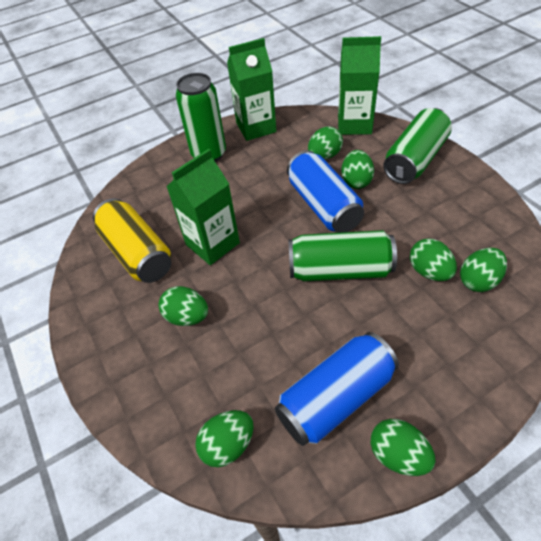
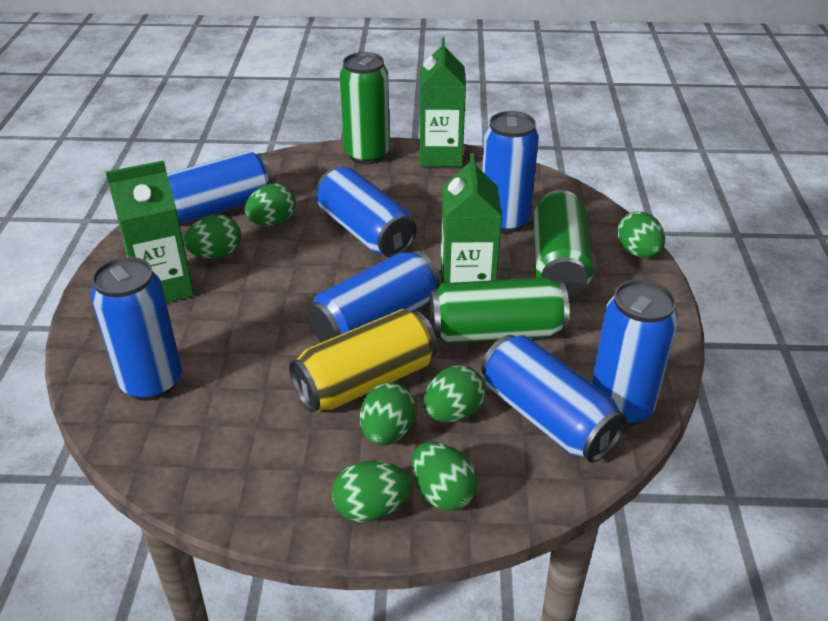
blue can: 2 -> 7

